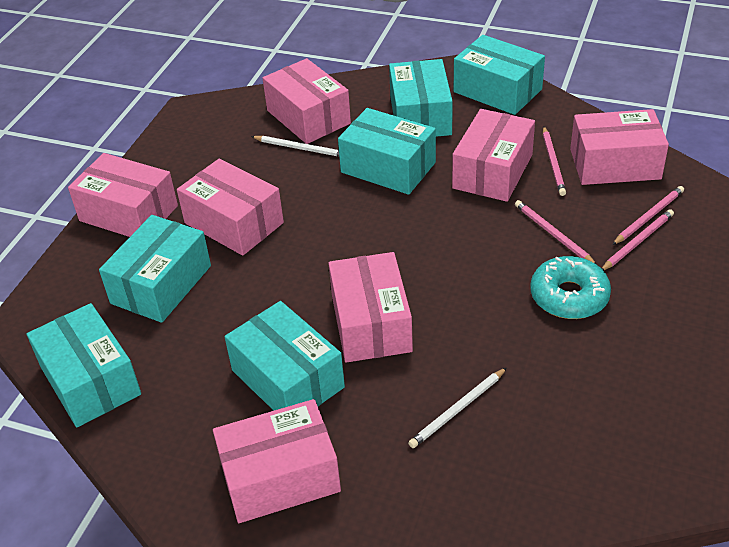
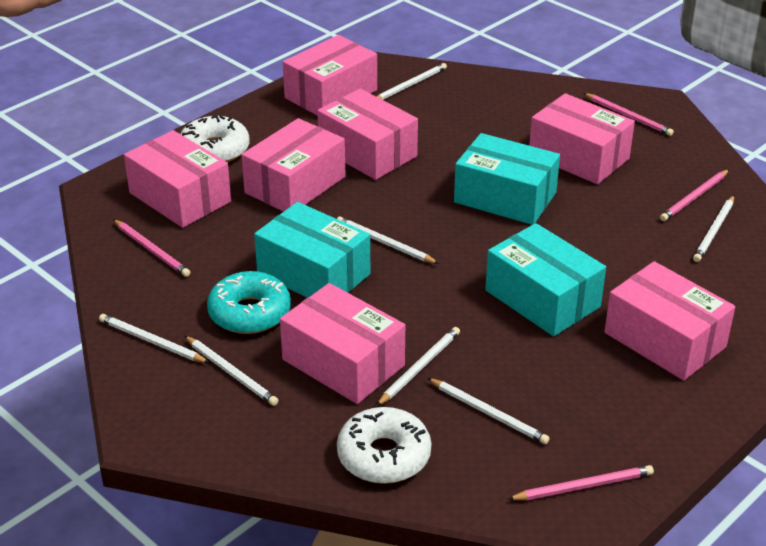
turquoise box: 6 -> 3
white donut: 0 -> 2
white pencil: 2 -> 7

